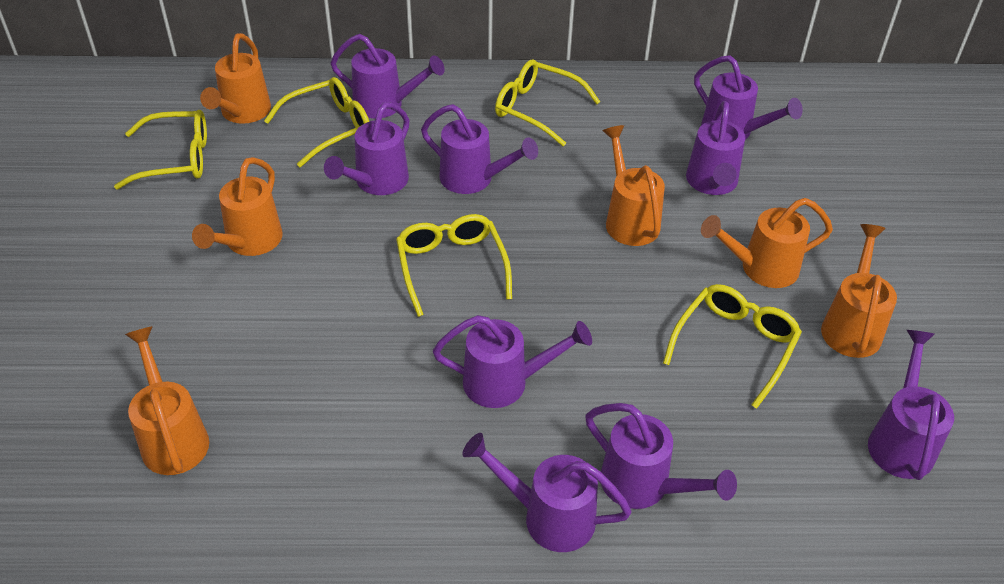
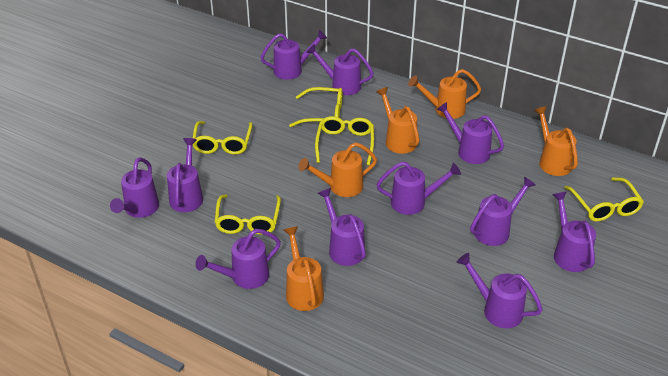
orange watering can: 6 -> 5
purple watering can: 9 -> 11

